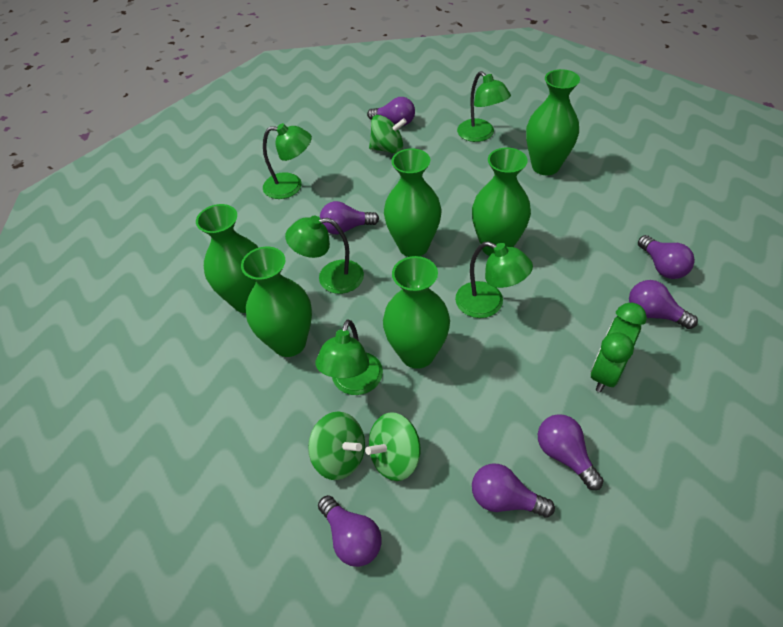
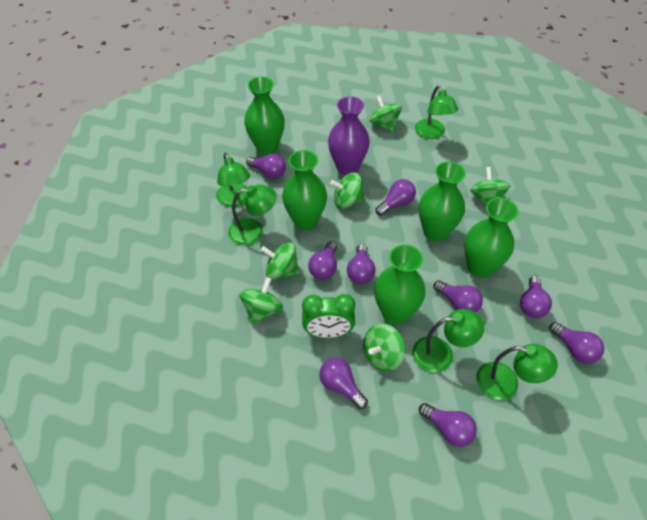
green spinning top: 3 -> 6
green vase: 6 -> 5
purple light bulb: 7 -> 9
purple vase: 0 -> 1

